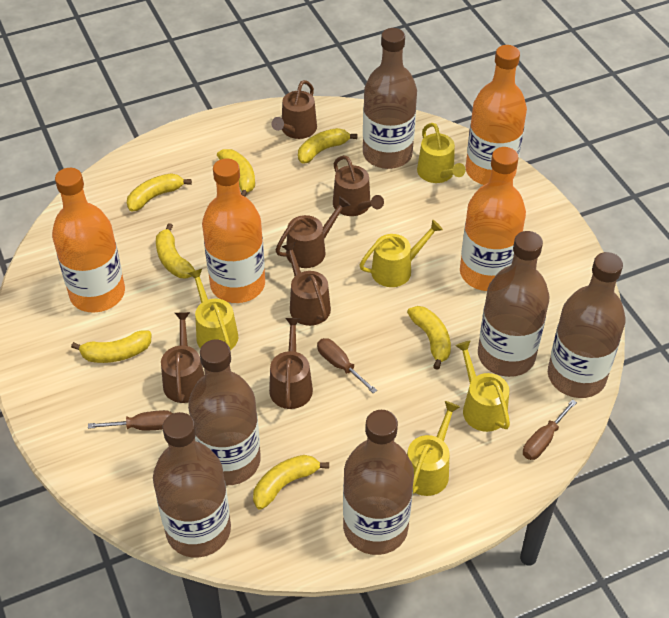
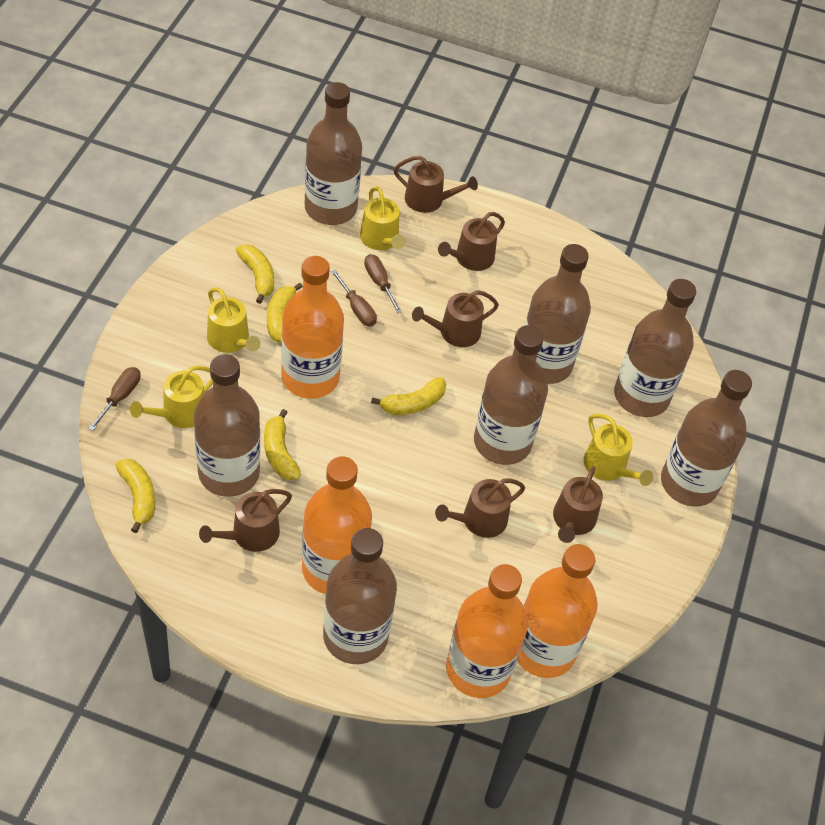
brown bottle: 6 -> 7
yellow banana: 7 -> 5
yellow watering can: 5 -> 4

